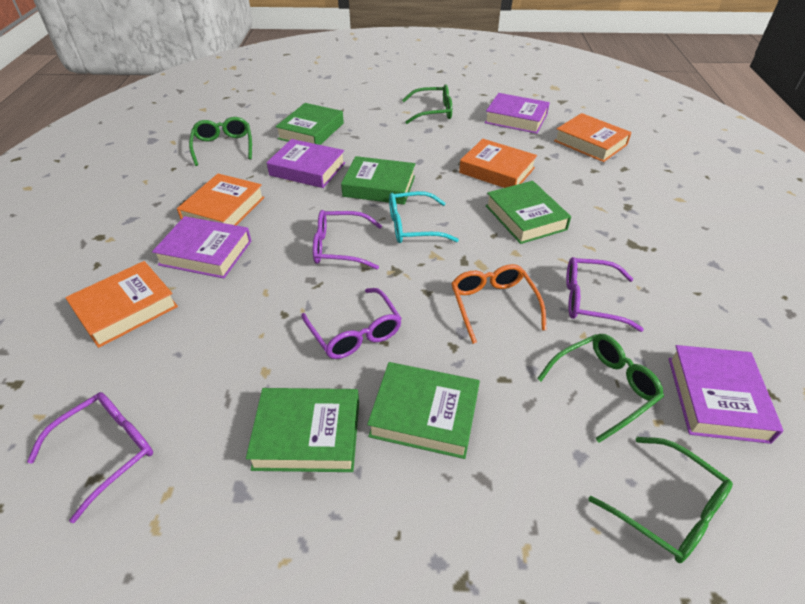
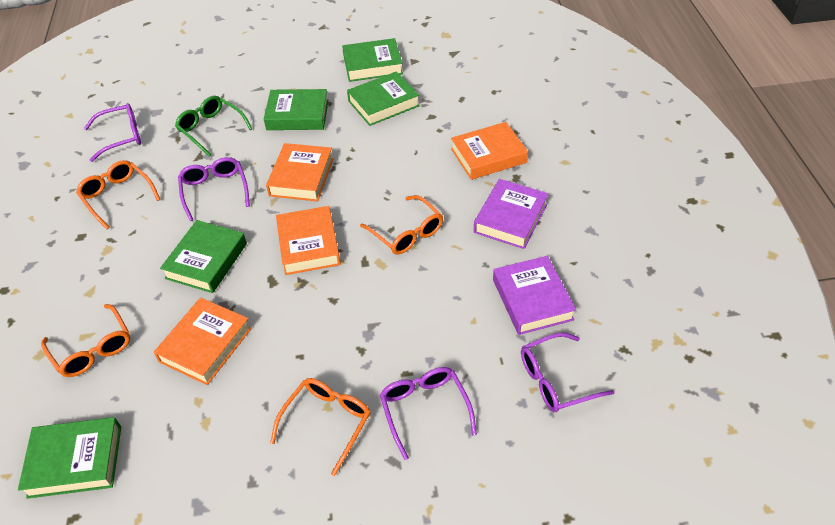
green glasses: 4 -> 1
orange glasses: 1 -> 4
purple book: 4 -> 2
turquoise glasses: 1 -> 0

